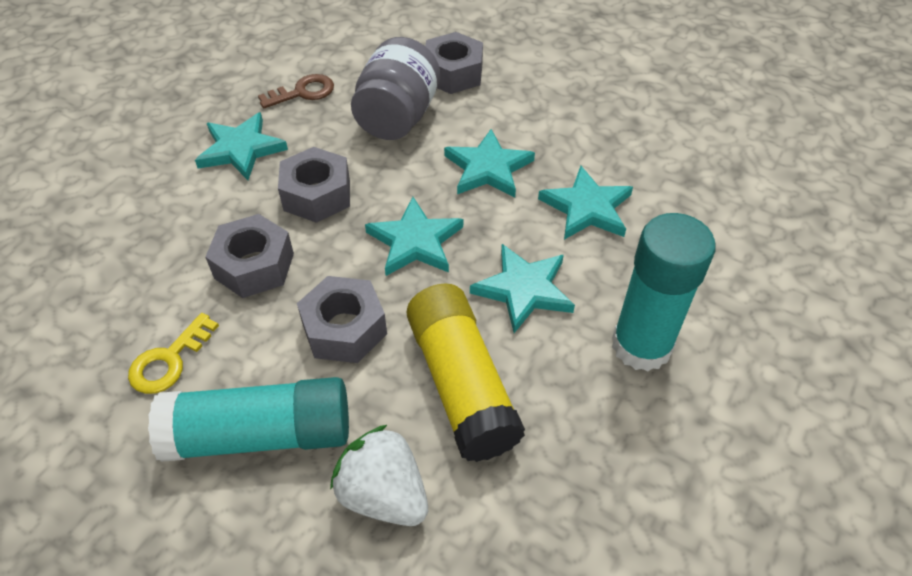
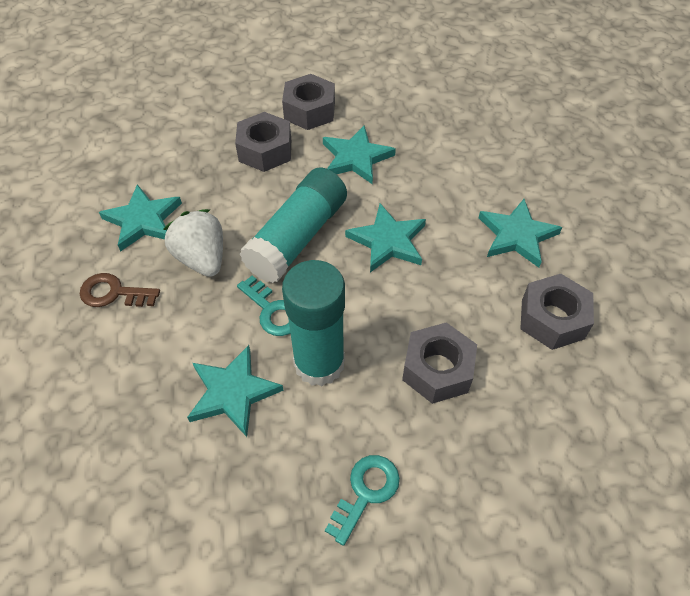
grey jar: 1 -> 0
turquoise key: 0 -> 2
yellow glue stick: 1 -> 0
yellow key: 1 -> 0

